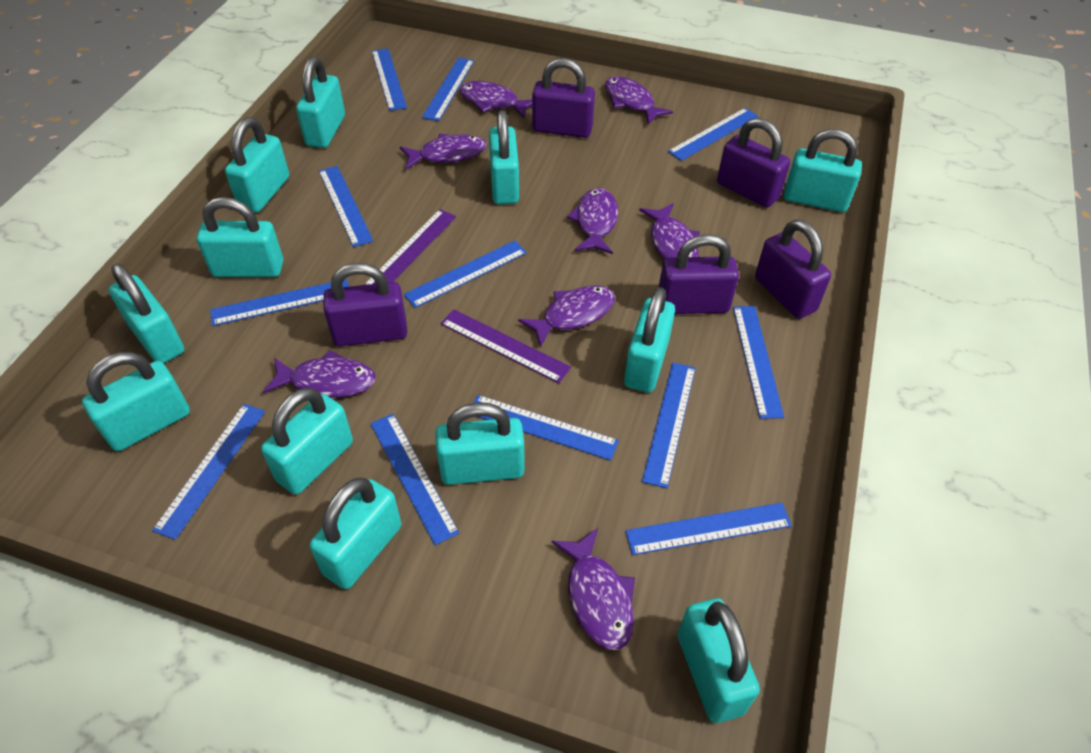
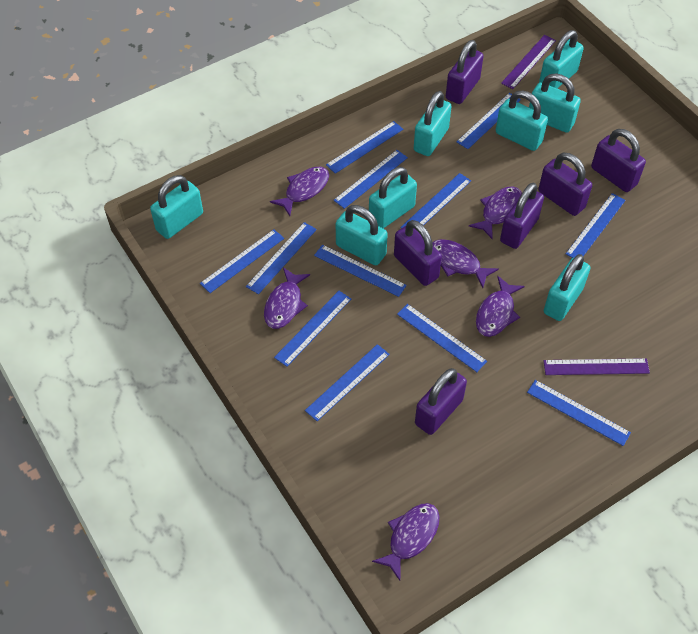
purple fish: 8 -> 6
purple padlock: 5 -> 6
turquoise padlock: 12 -> 8

